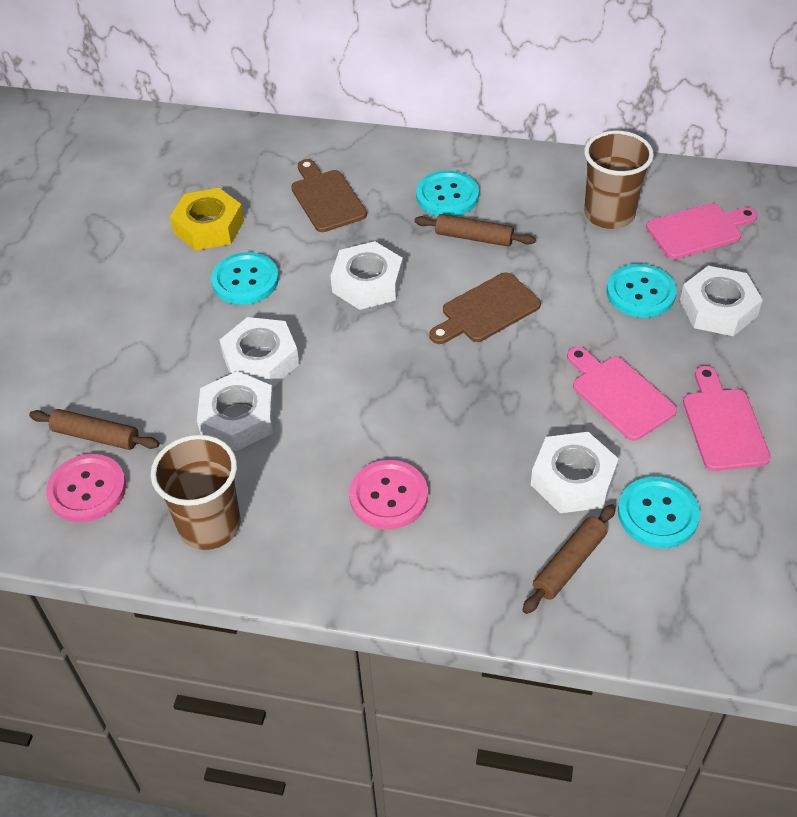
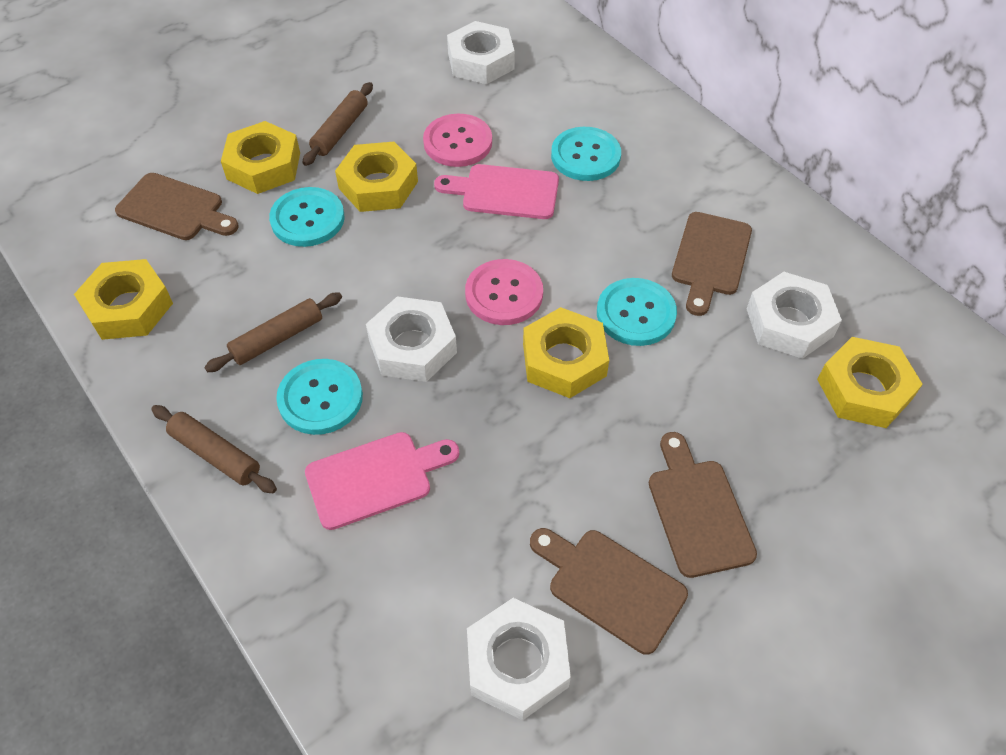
brown cup: 2 -> 0
brown cutting board: 2 -> 4
pink cutting board: 3 -> 2
white nut: 5 -> 4
yellow nut: 1 -> 5

